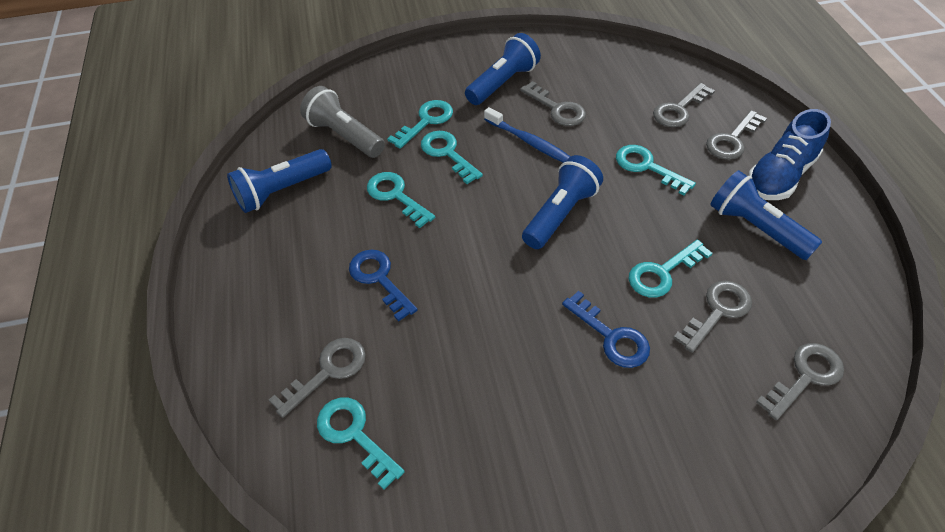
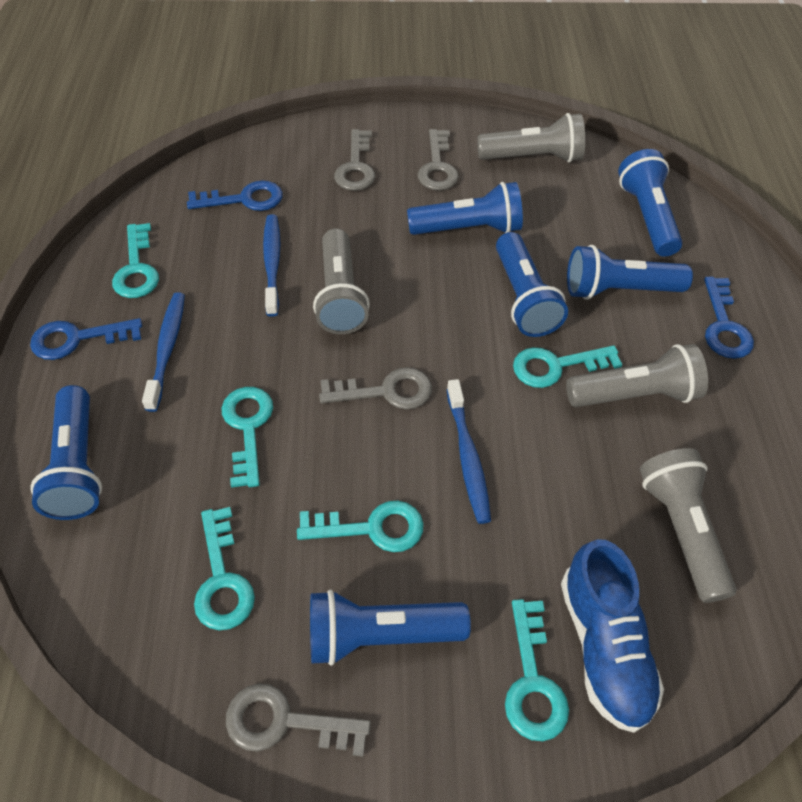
blue flashlight: 4 -> 6
blue key: 2 -> 3
blue toothbrush: 1 -> 3
grey flashlight: 1 -> 4
grey key: 6 -> 4

